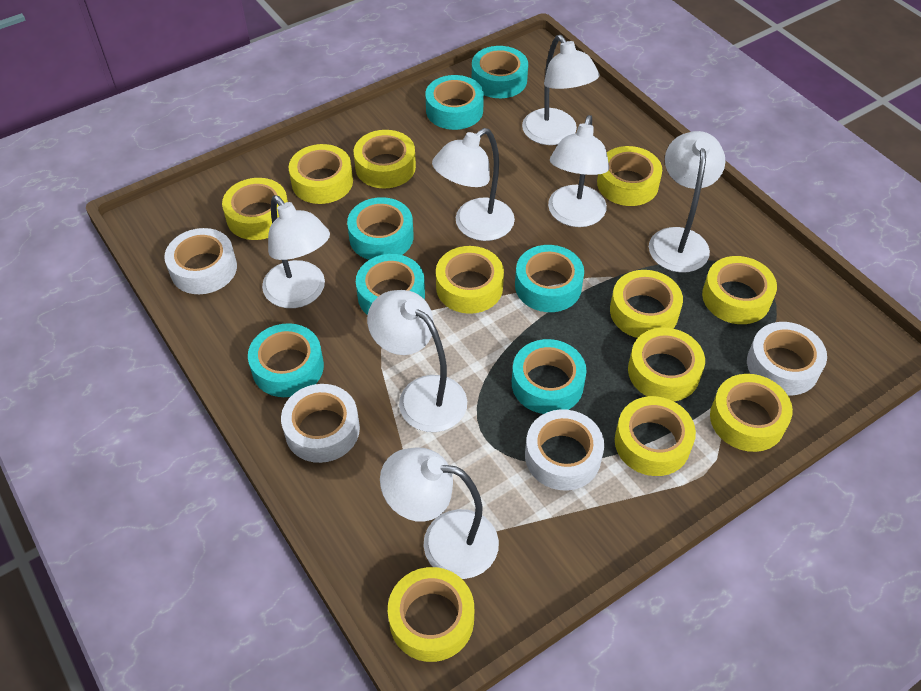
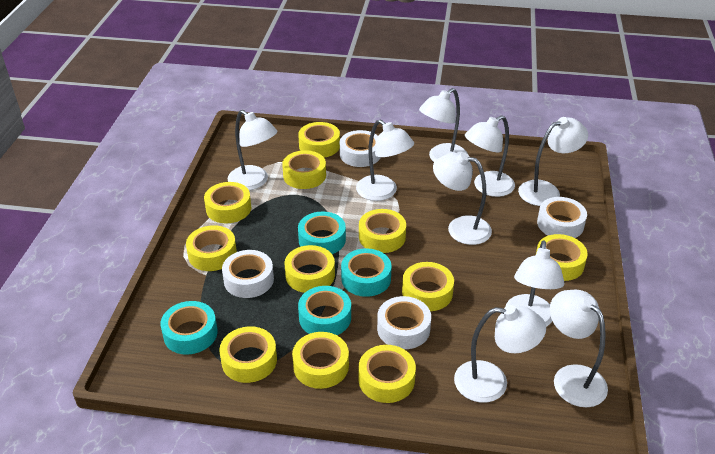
turquoise tape: 7 -> 4
white lamp: 7 -> 9

